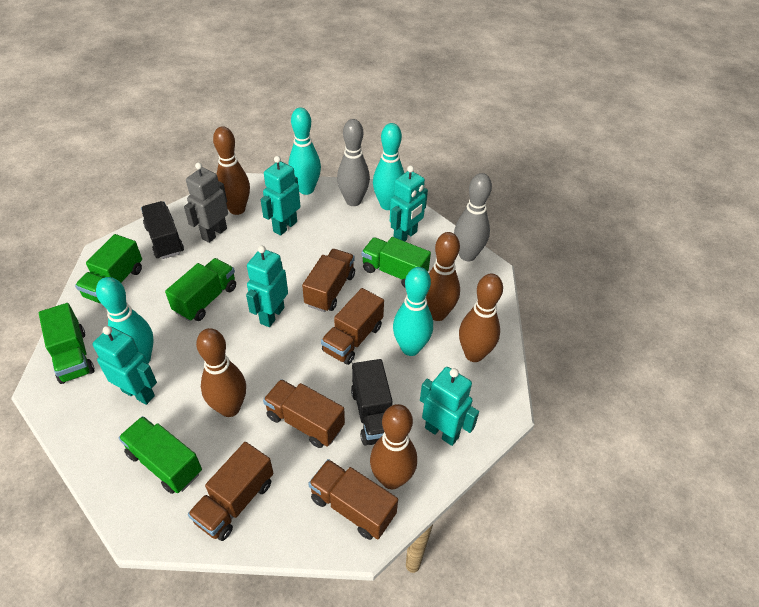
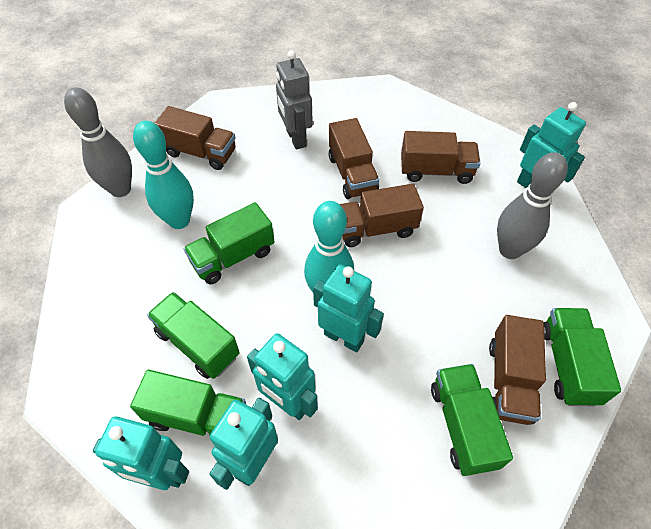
black truck: 2 -> 0
brown bowling pin: 5 -> 0
turquoise bowling pin: 4 -> 2

